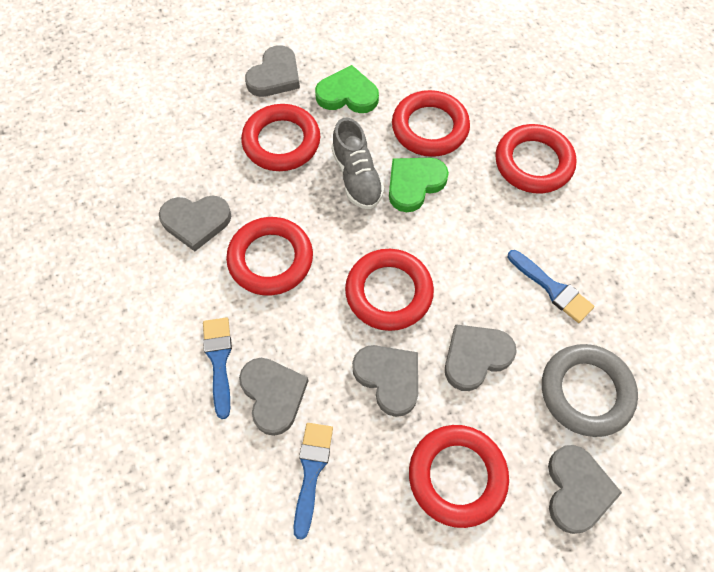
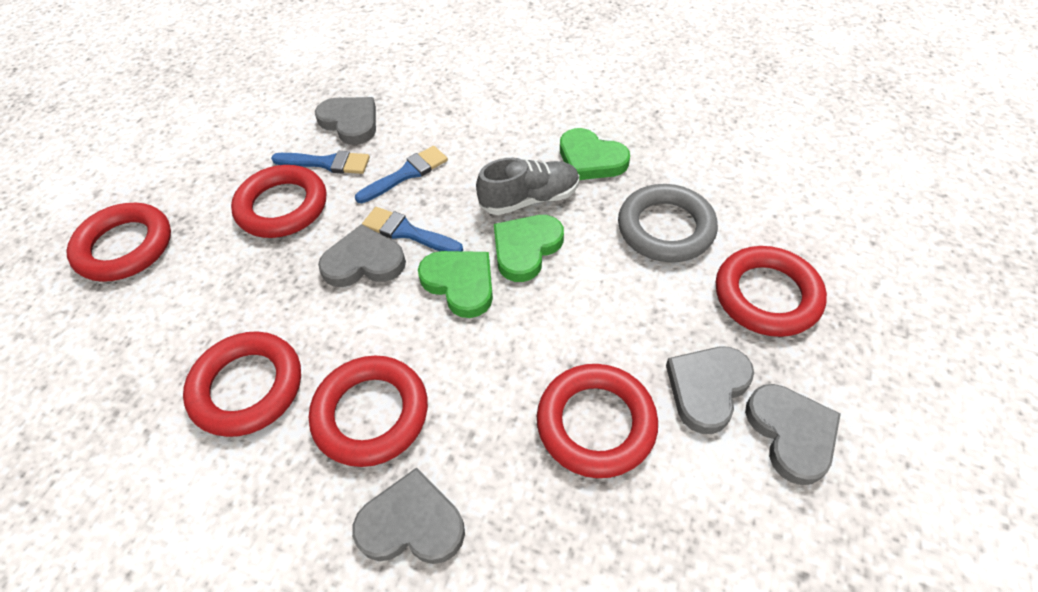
green heart: 2 -> 3
grey heart: 6 -> 5

